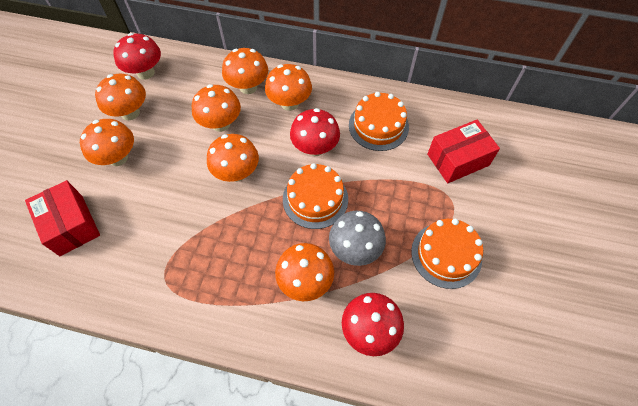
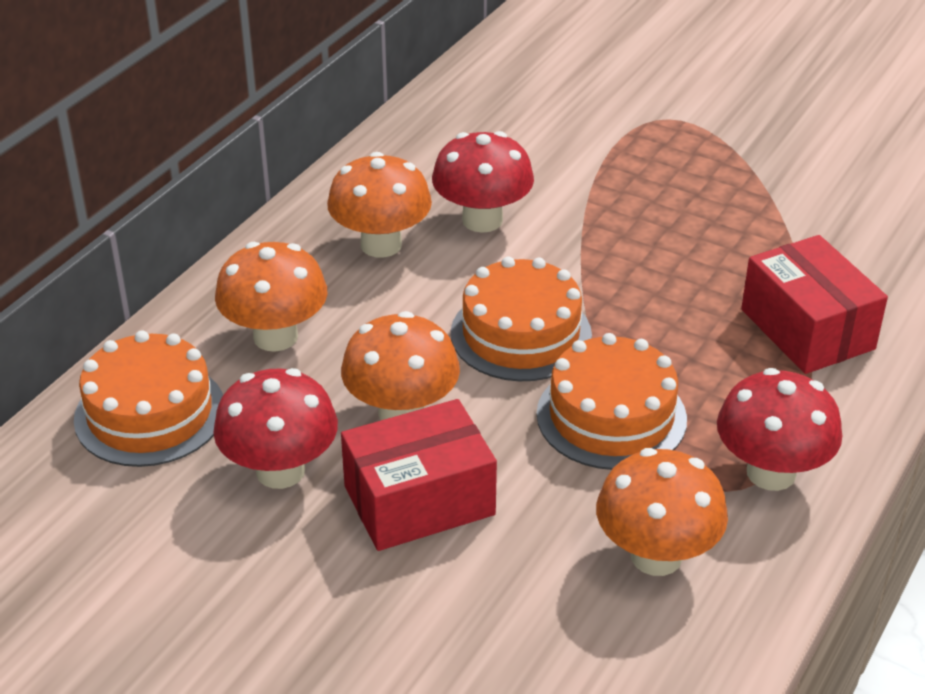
grey mushroom: 1 -> 0
orange mushroom: 7 -> 4

